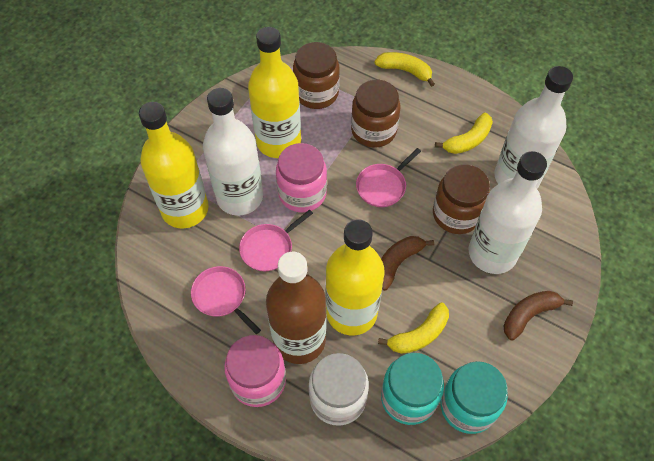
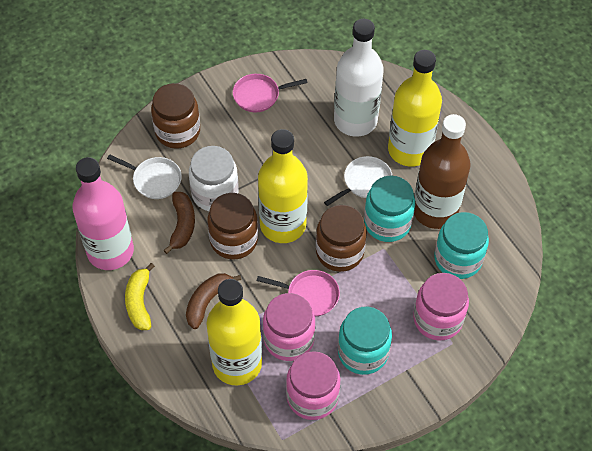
pink bottle: 0 -> 1
pink jar: 2 -> 3
pink pan: 3 -> 2
turquoise jar: 2 -> 3
white bottle: 3 -> 1
white pan: 0 -> 2
yellow banana: 3 -> 1

